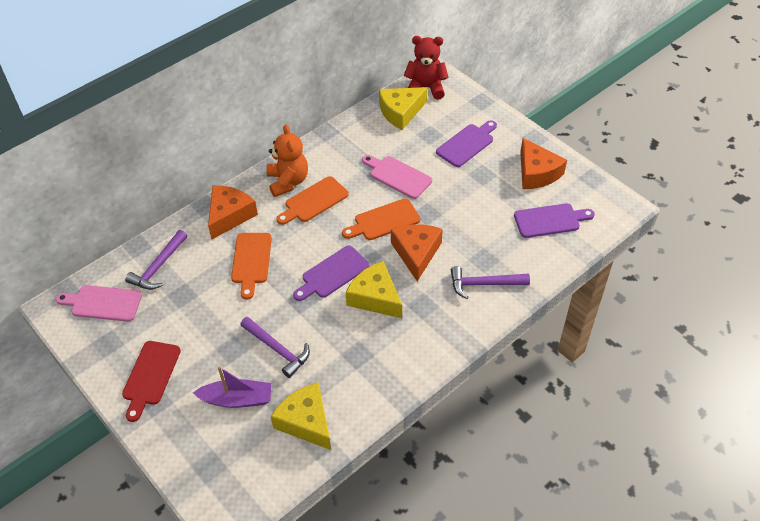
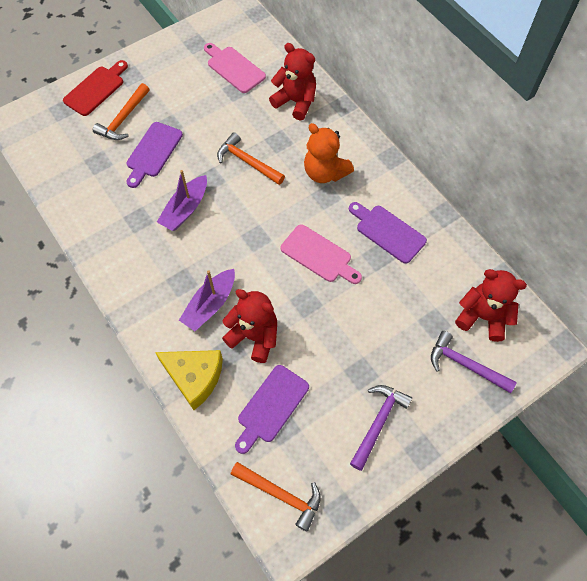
orange cheese: 3 -> 0
orange cutting board: 3 -> 0
orange hammer: 0 -> 3
purple boat: 1 -> 2
purple hammer: 3 -> 2
red teddy bear: 1 -> 3
yellow cheese: 3 -> 1

